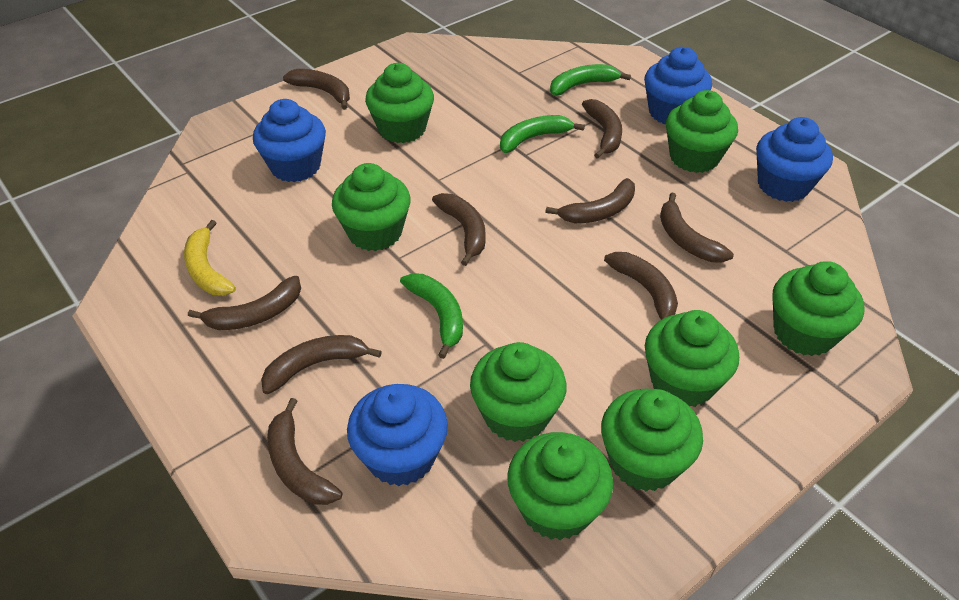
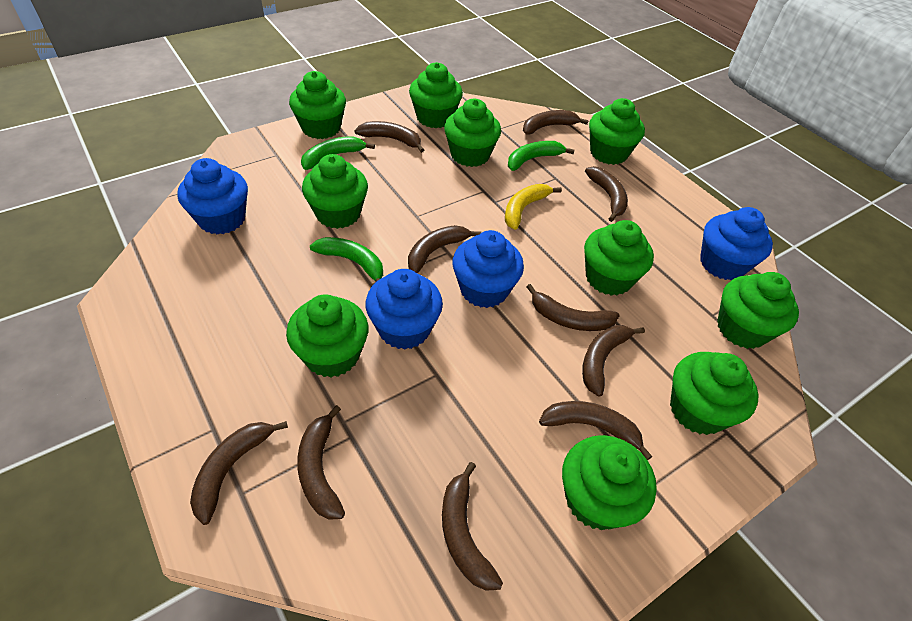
brown banana: 9 -> 10
green cupcake: 8 -> 10

